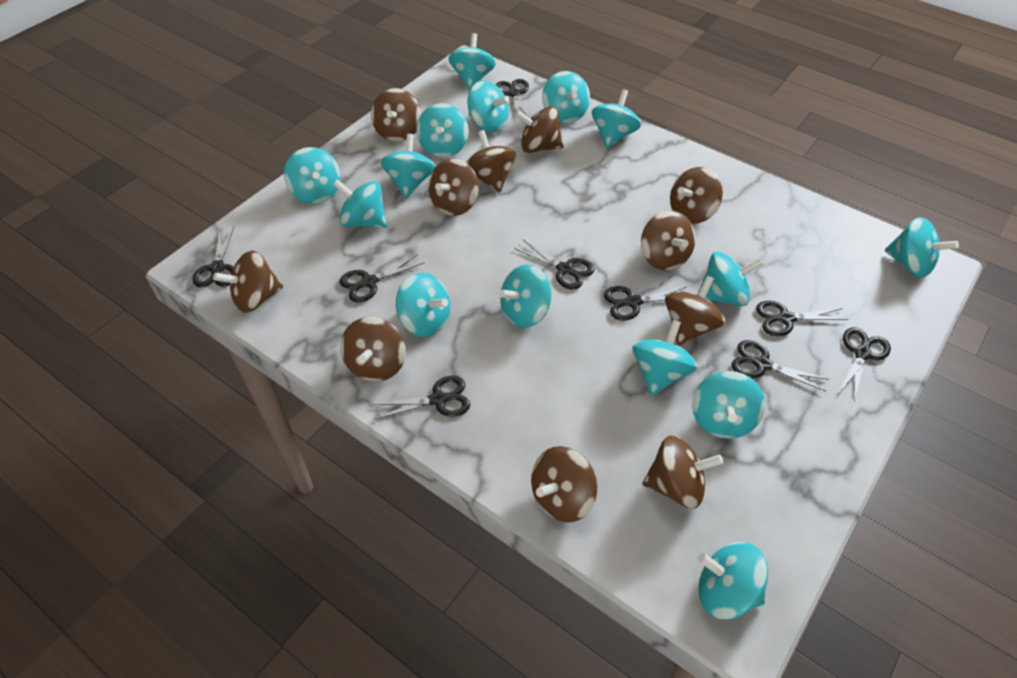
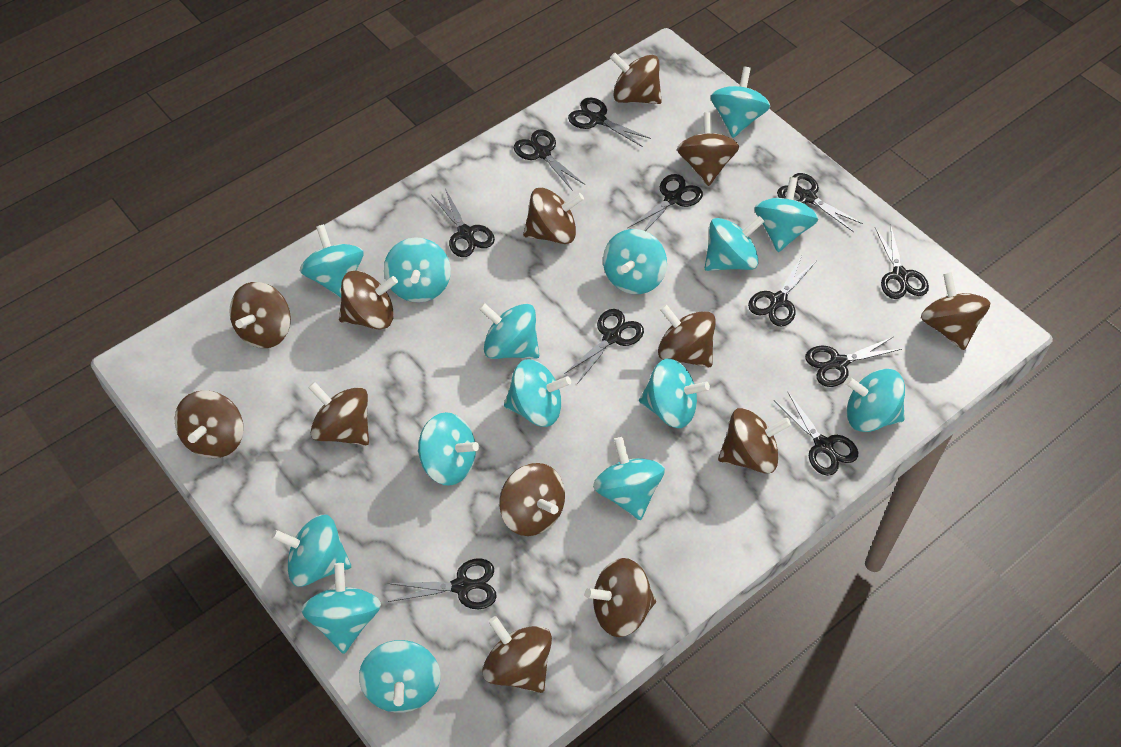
black scissors: 9 -> 11
brown spinning top: 11 -> 13

